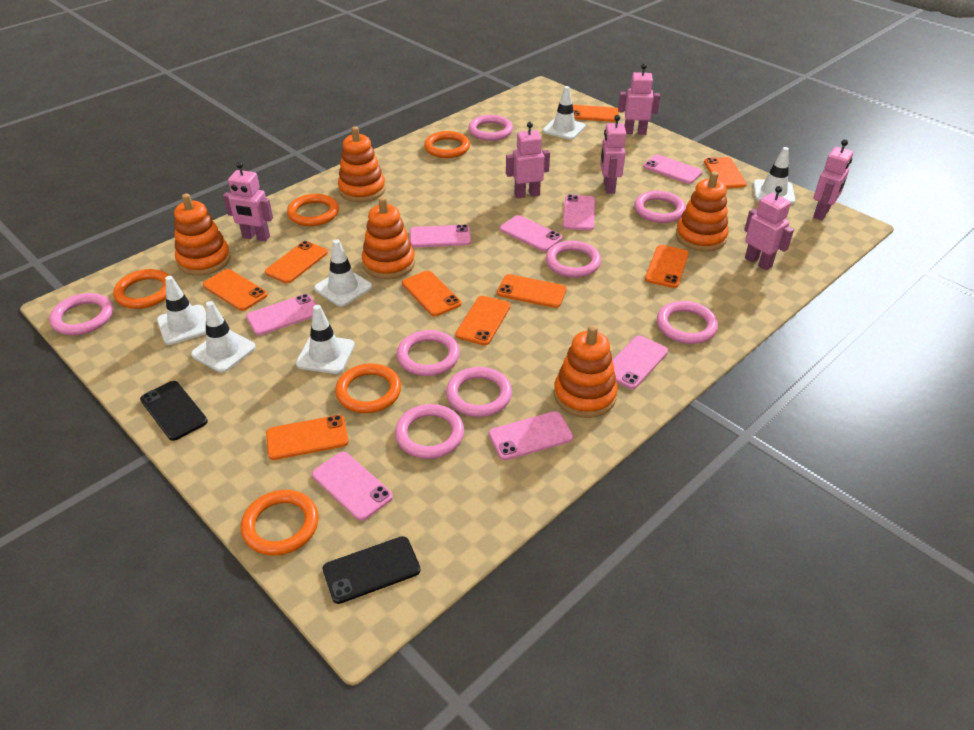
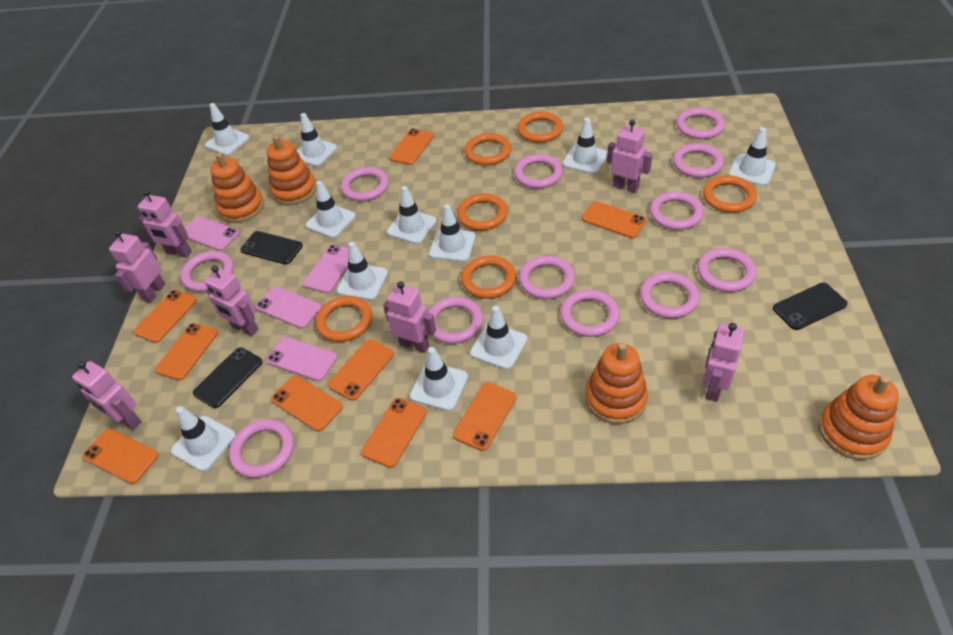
black phone: 2 -> 3
orange ring: 5 -> 6
orange stacking toy: 5 -> 4
pink phone: 8 -> 4
pink ring: 8 -> 12
pink robot: 6 -> 7
white traffic cone: 6 -> 11

